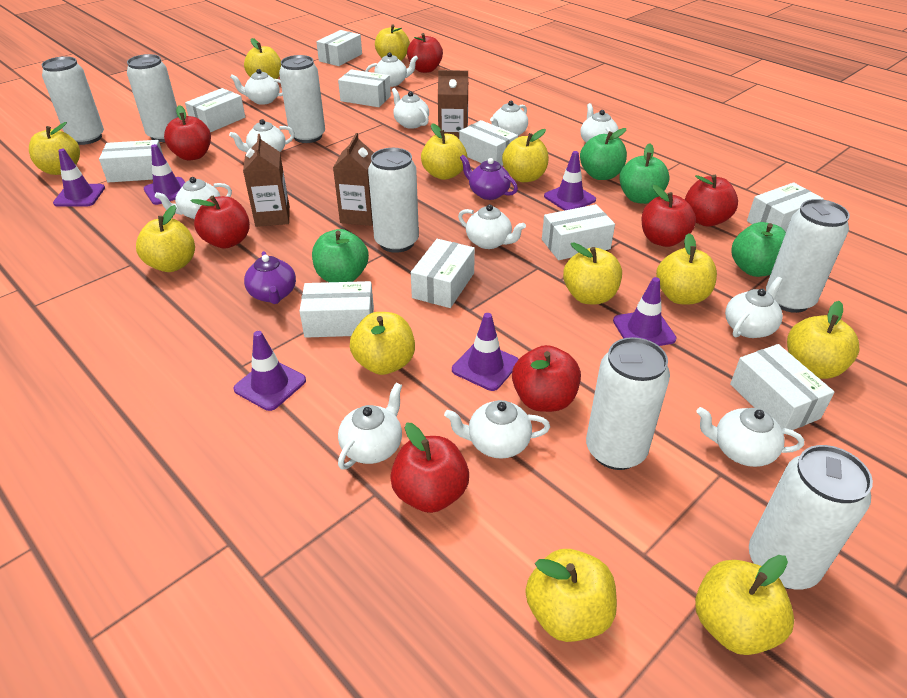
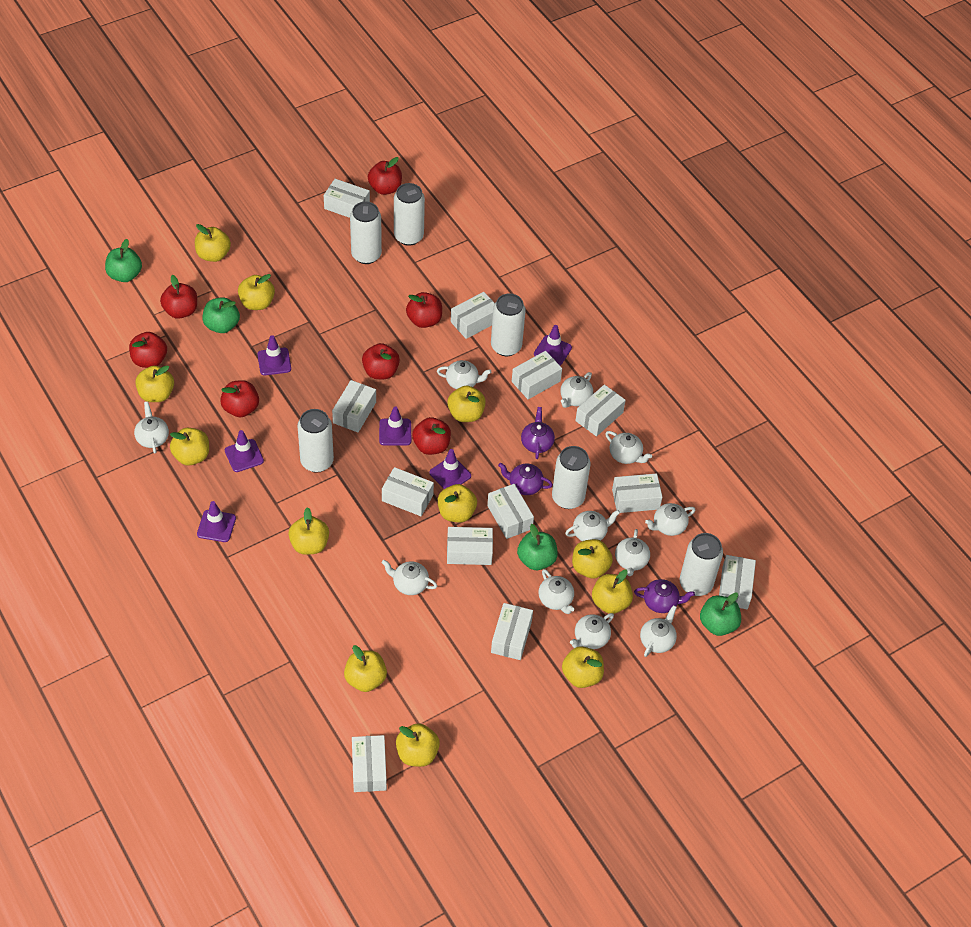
brown carton: 3 -> 0
purple teapot: 2 -> 3
white box: 10 -> 12
white can: 7 -> 6
white teapot: 12 -> 11

